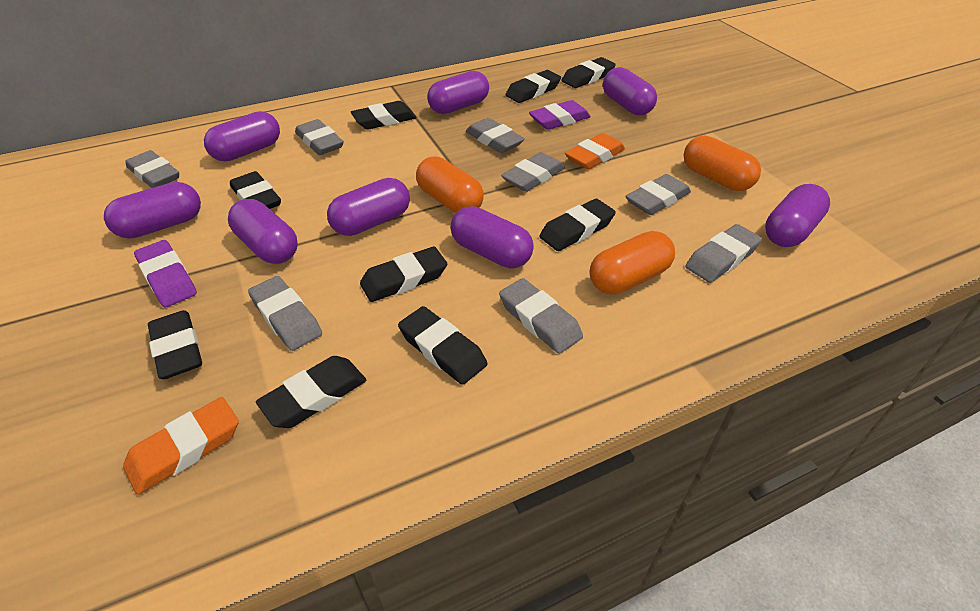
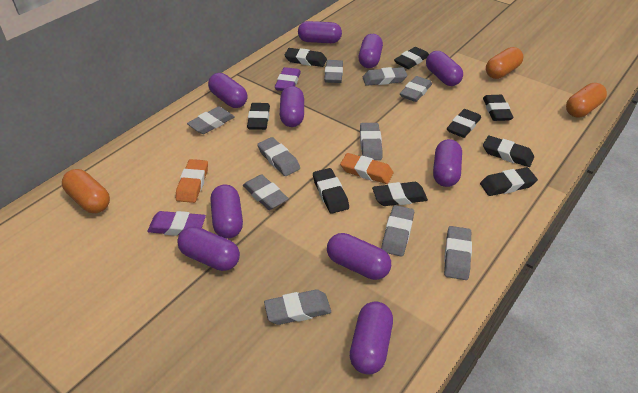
grey eraser: 8 -> 10
purple capsule: 8 -> 10

